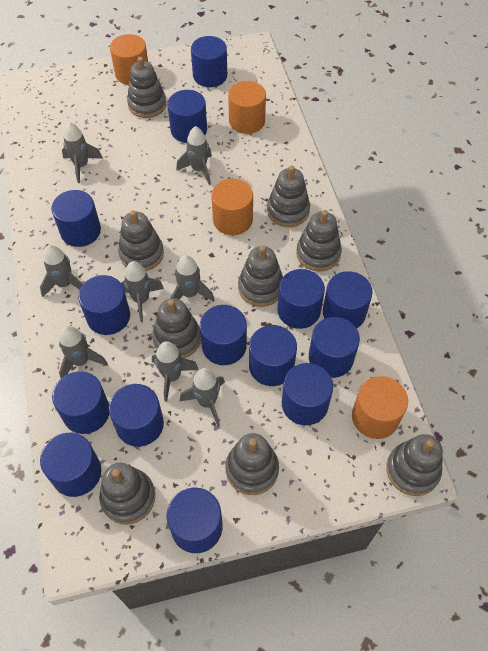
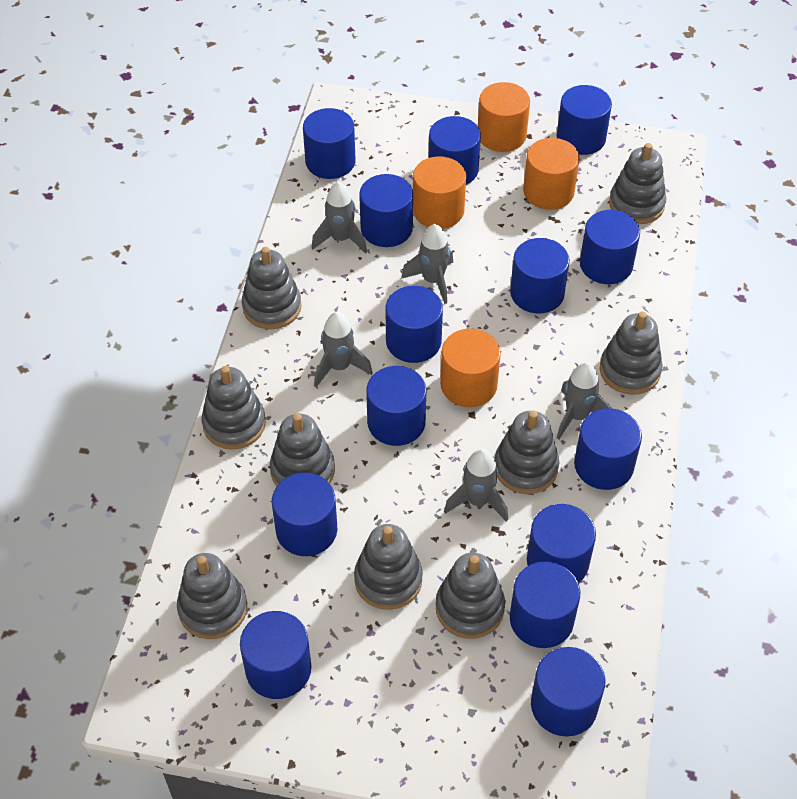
grey rocket: 8 -> 5

